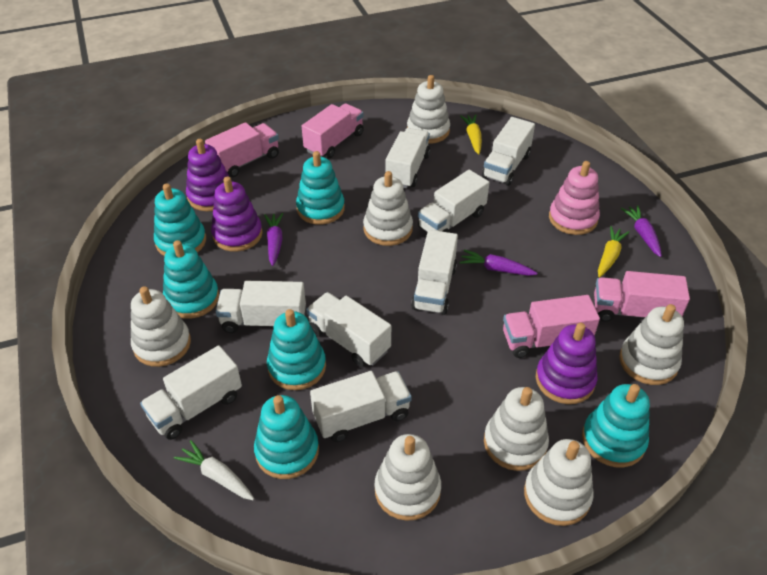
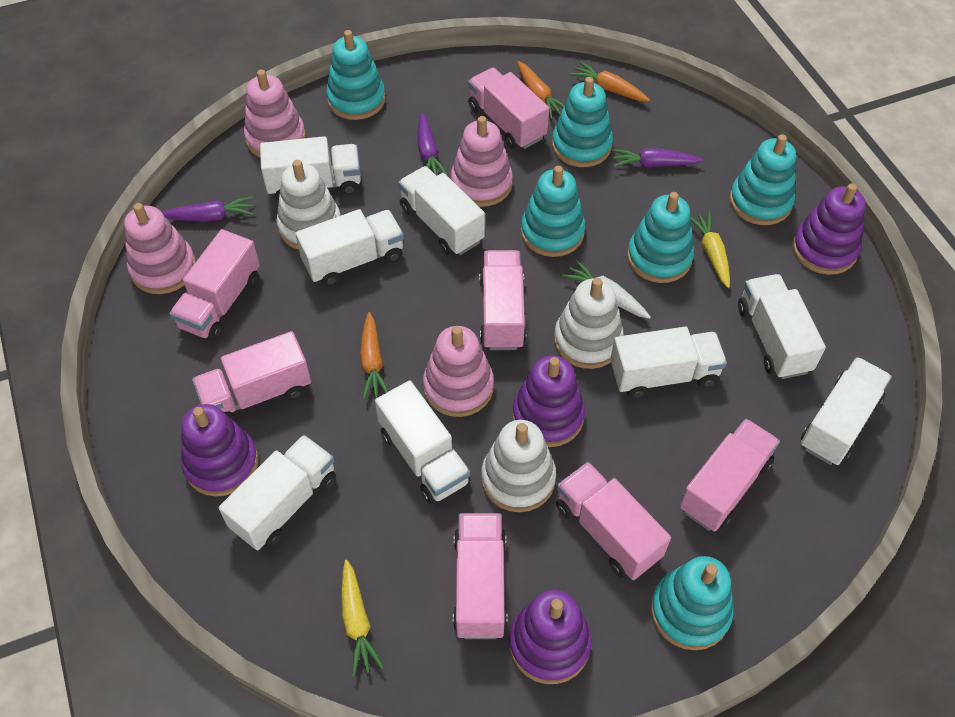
orange carrot: 0 -> 3
pink stacking toy: 1 -> 4
pink truck: 4 -> 7
purple stacking toy: 3 -> 4
white stacking toy: 7 -> 3

